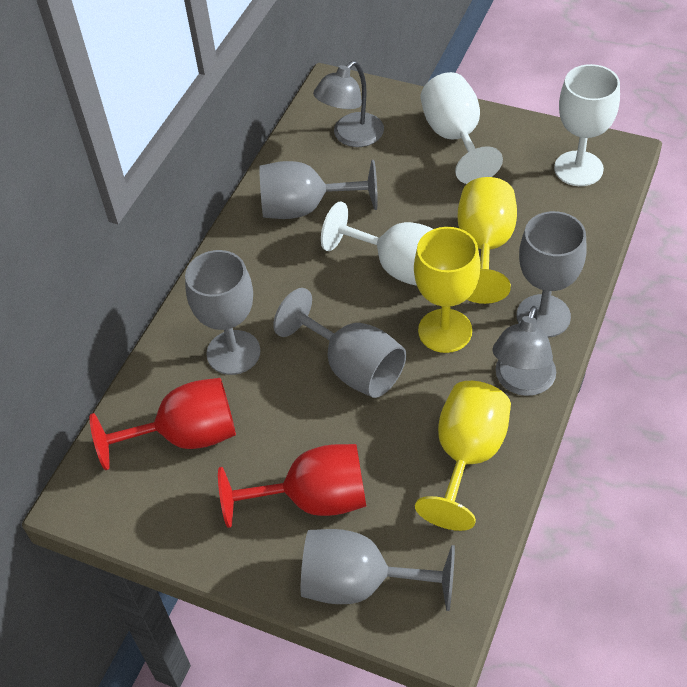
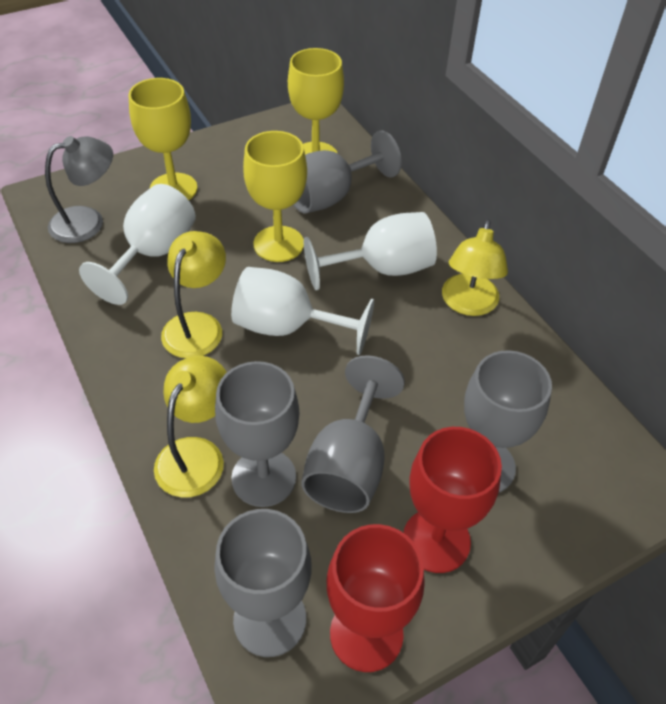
grey lamp: 2 -> 1
yellow lamp: 0 -> 3

